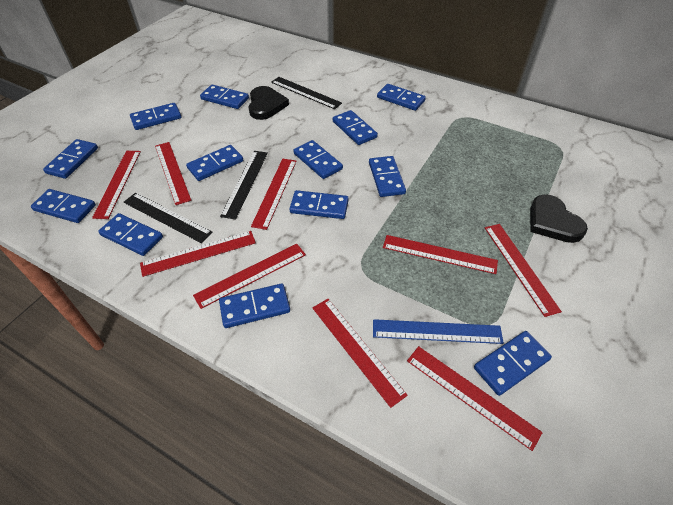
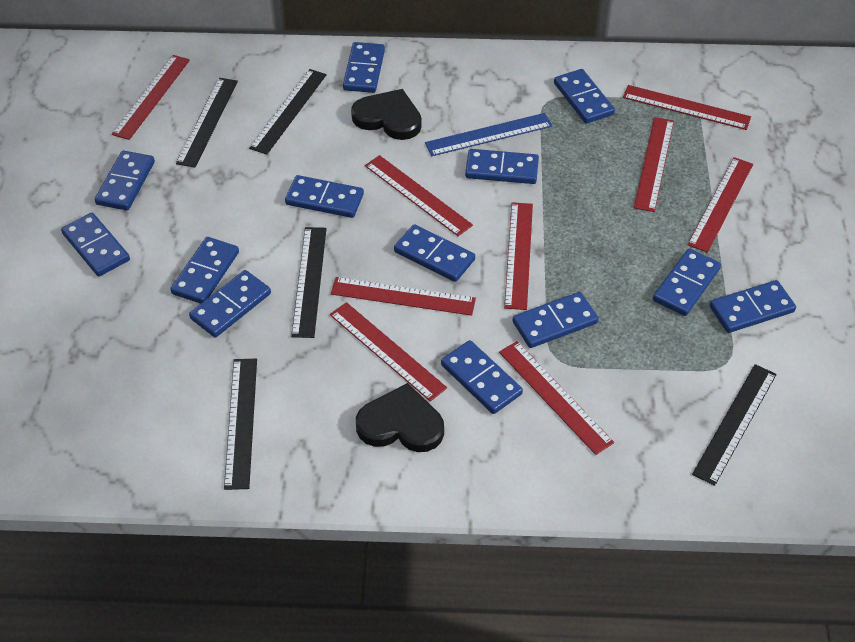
black ruler: 3 -> 5

